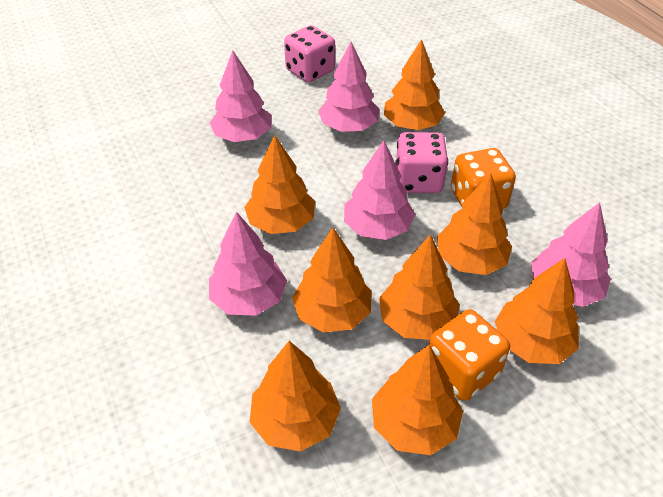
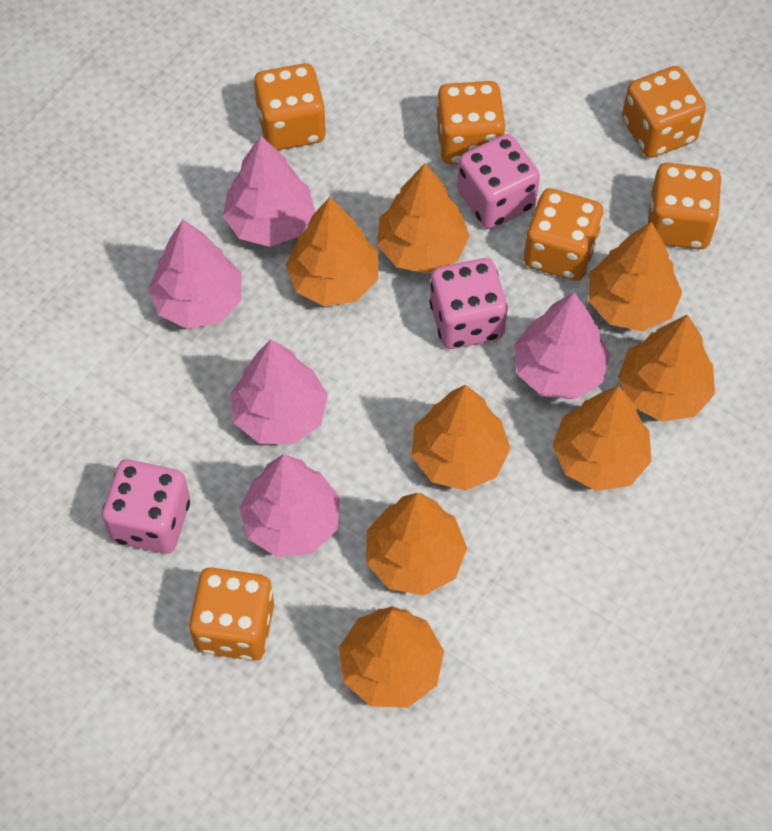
orange dice: 2 -> 6
pink dice: 2 -> 3

